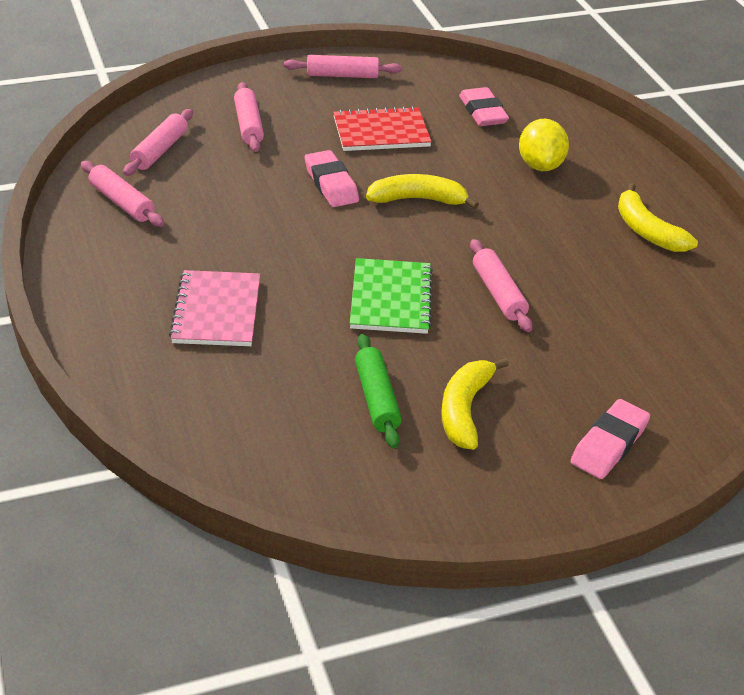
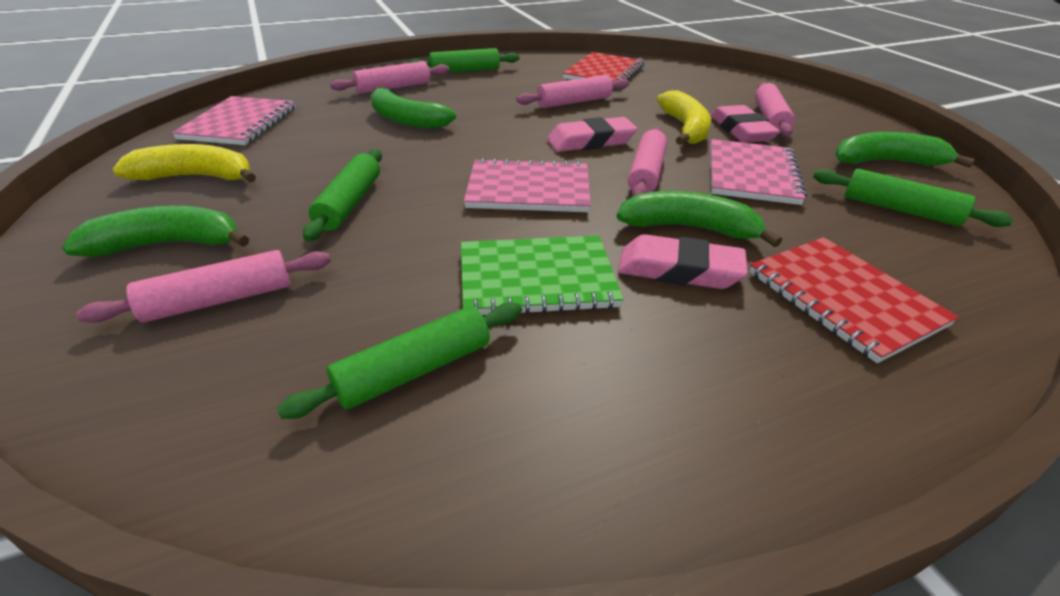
green banana: 0 -> 4
green rolling pin: 1 -> 4
pink notebook: 1 -> 3
red notebook: 1 -> 2
yellow banana: 3 -> 2
yellow lemon: 1 -> 0

